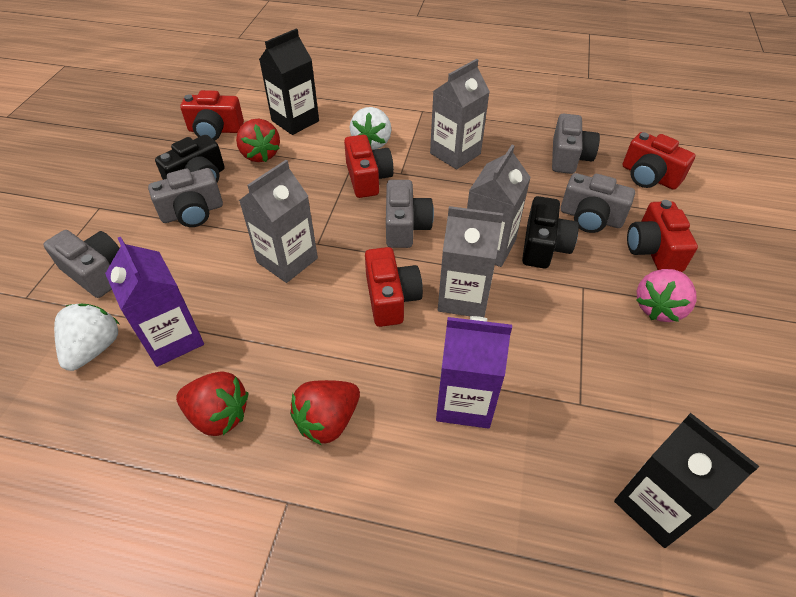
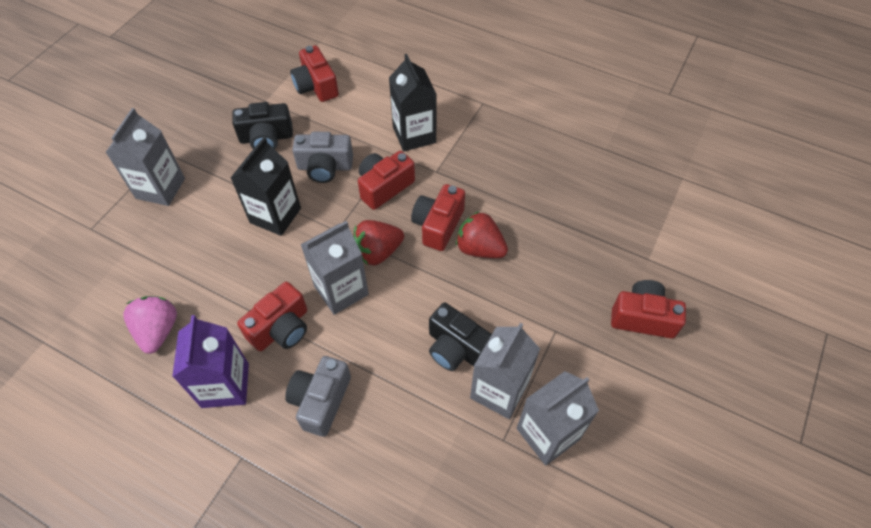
grey camera: 5 -> 2
purple carton: 2 -> 1
red strawberry: 3 -> 2
white strawberry: 2 -> 0

